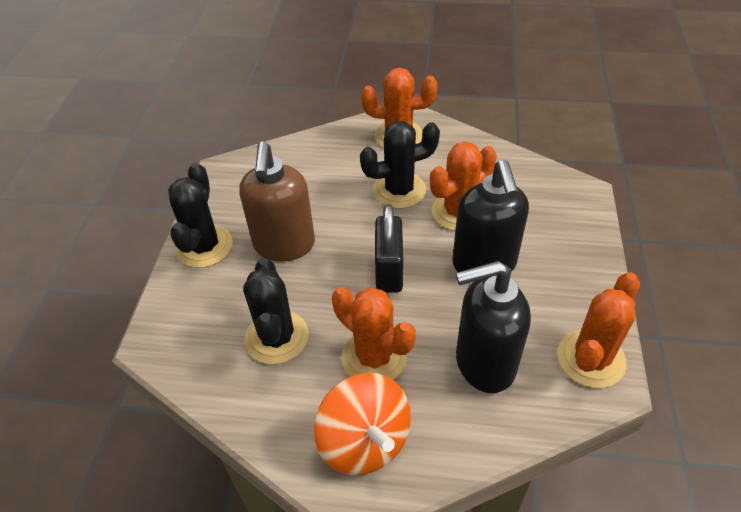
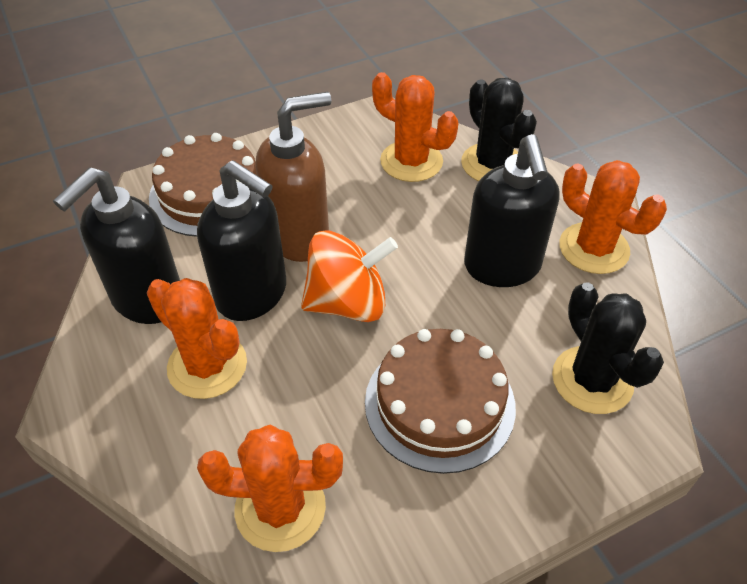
black cactus: 3 -> 2
black padlock: 1 -> 0
black soap dispenser: 2 -> 3
brown cake: 0 -> 2

